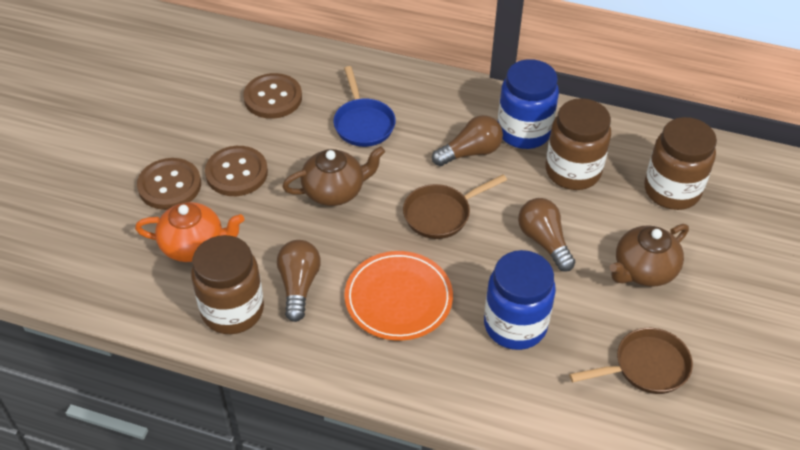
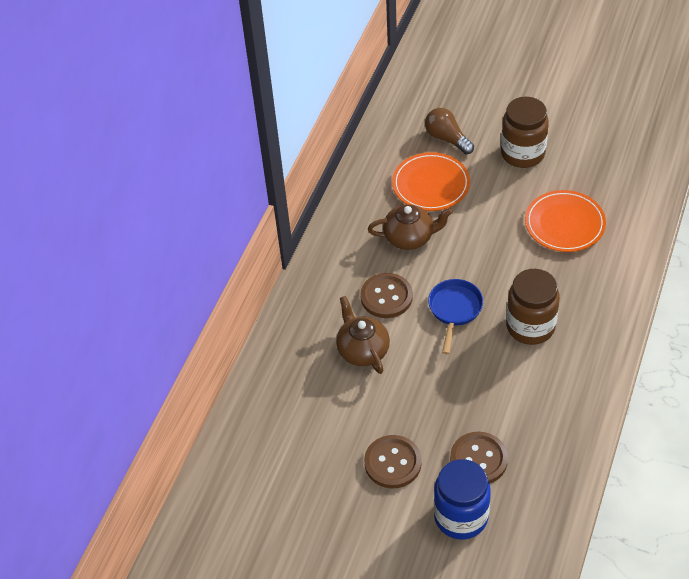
blue jar: 2 -> 1
brown jar: 3 -> 2
brown light bulb: 3 -> 1
brown pan: 2 -> 0
orange plate: 1 -> 2
orange teapot: 1 -> 0

